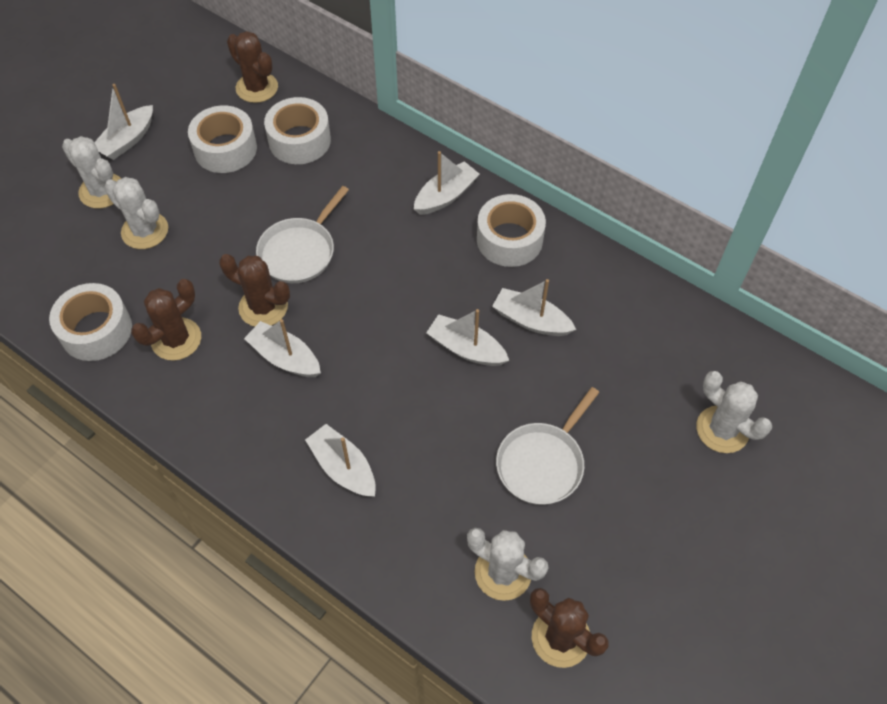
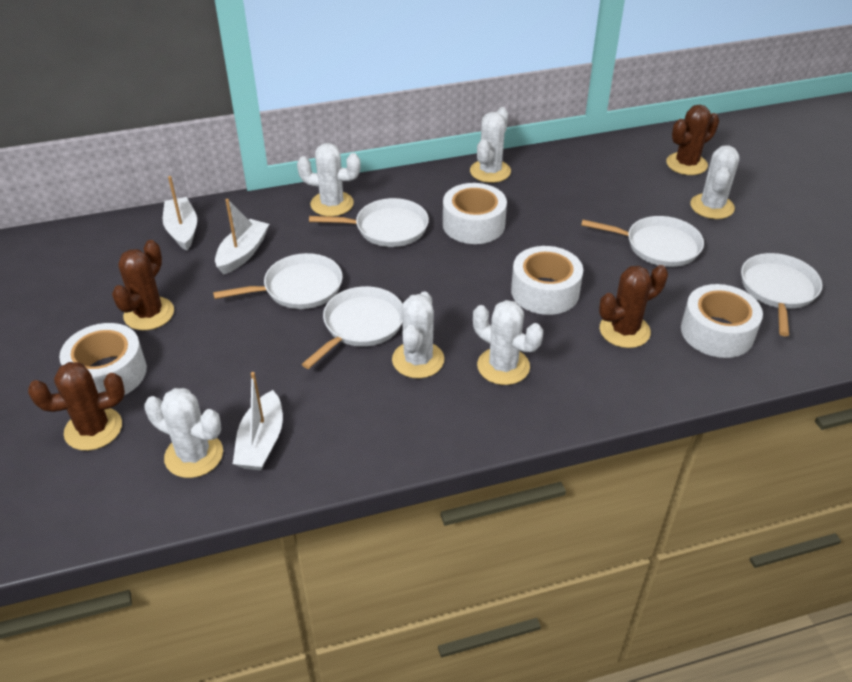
white boat: 6 -> 3
white cactus: 4 -> 6
white pan: 2 -> 5

